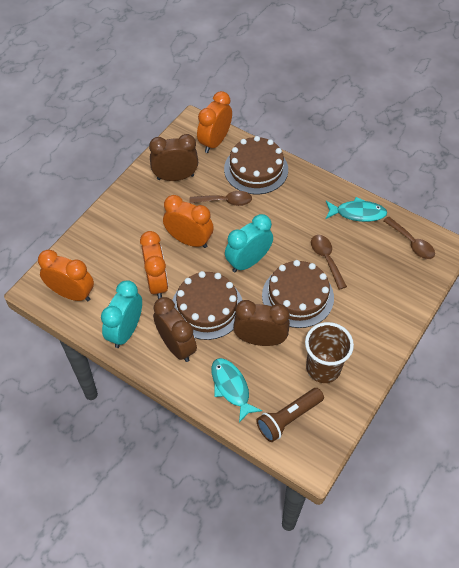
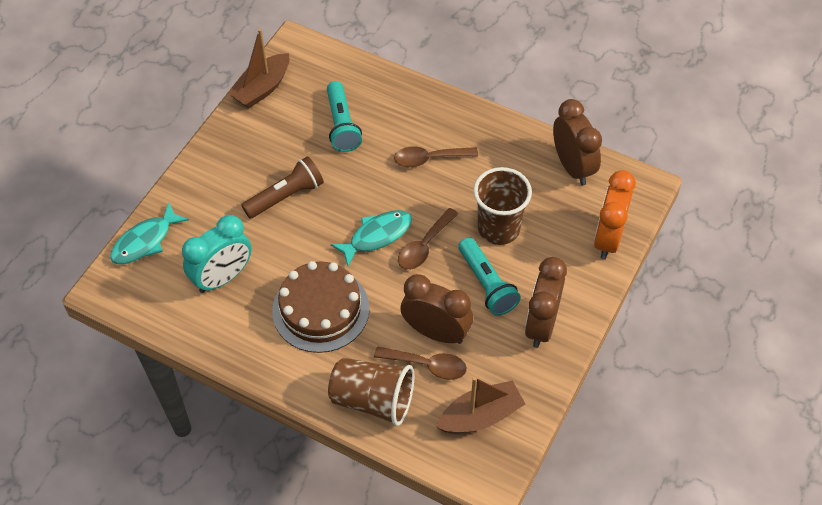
brown boat: 0 -> 2
brown cake: 3 -> 1
brown cup: 1 -> 2
orange clock: 4 -> 1
turquoise clock: 2 -> 1
turquoise flashlight: 0 -> 2

